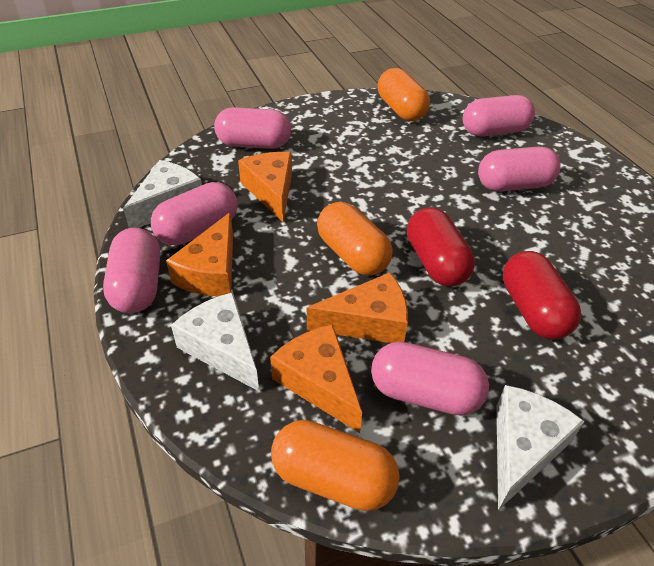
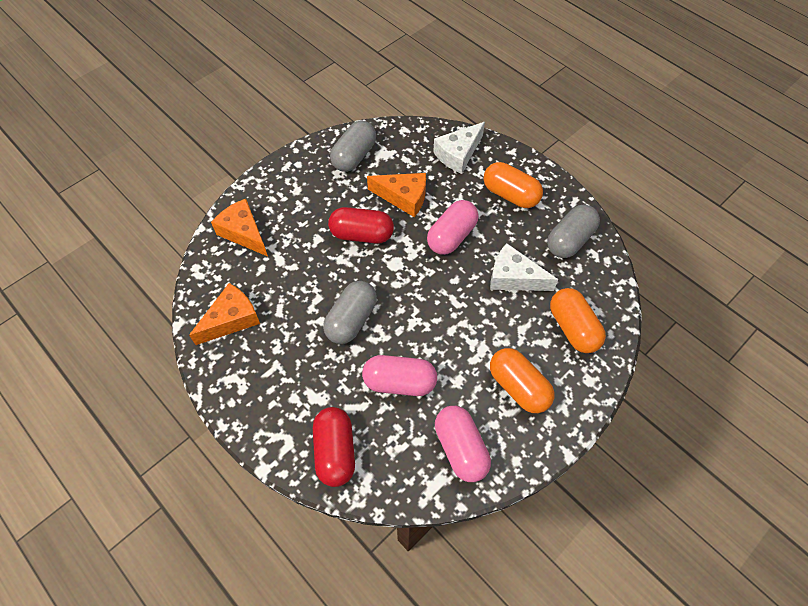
grey capsule: 0 -> 3
orange cheese: 4 -> 3
pink capsule: 6 -> 3
white cheese: 3 -> 2

